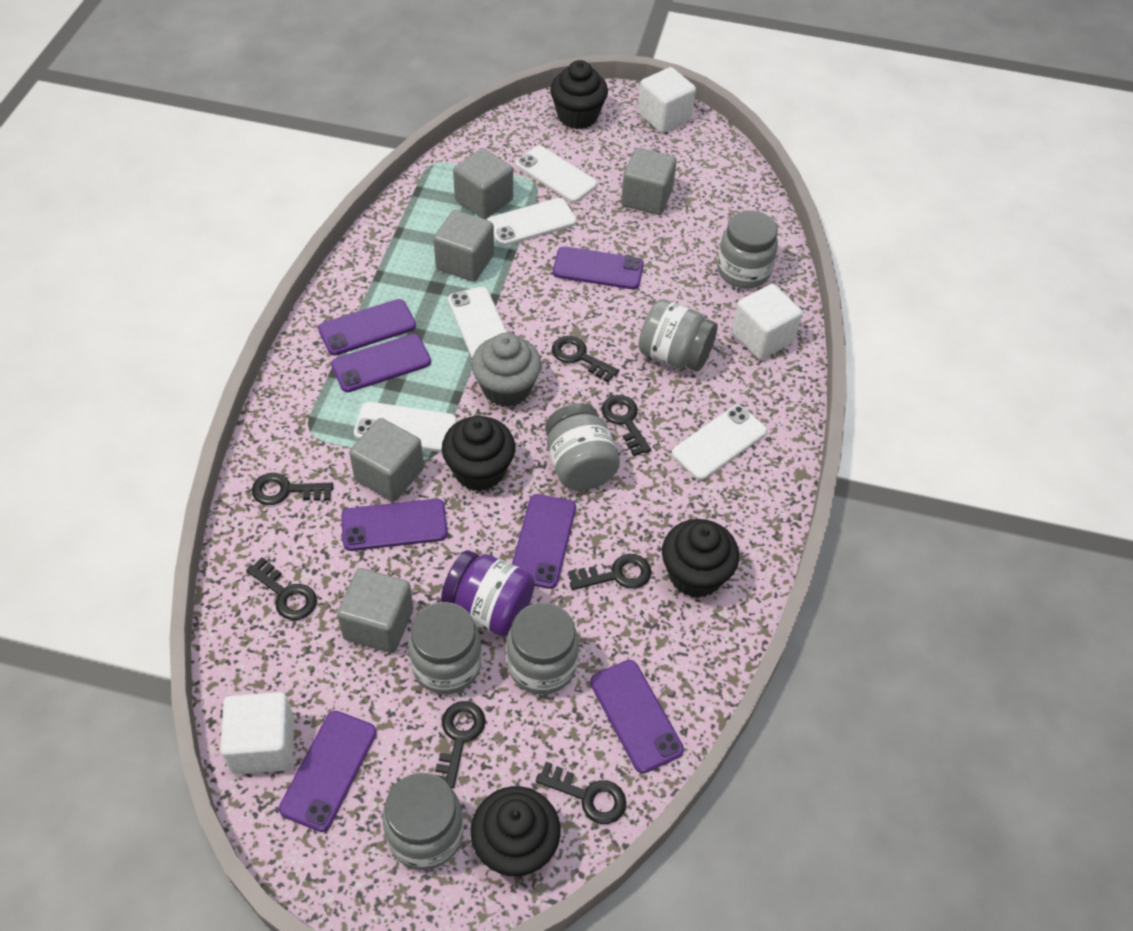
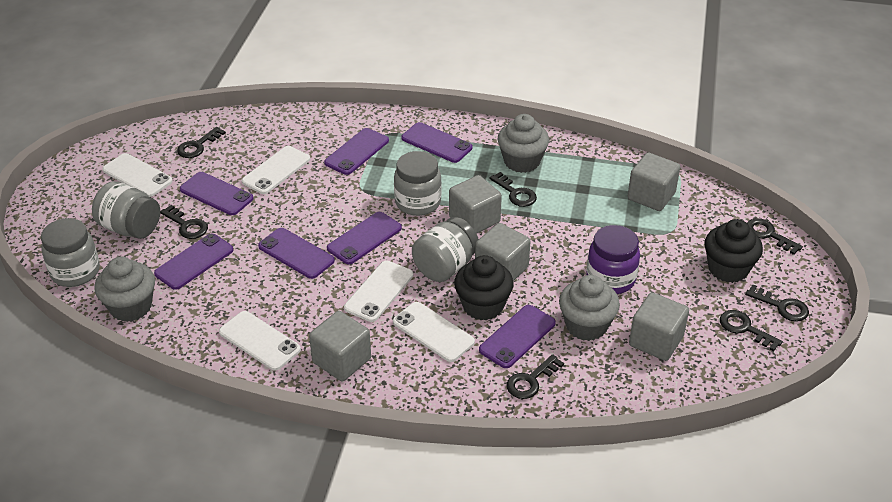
black cupcake: 4 -> 2
grey cupcake: 1 -> 3
grey jar: 6 -> 4
white cube: 3 -> 0

